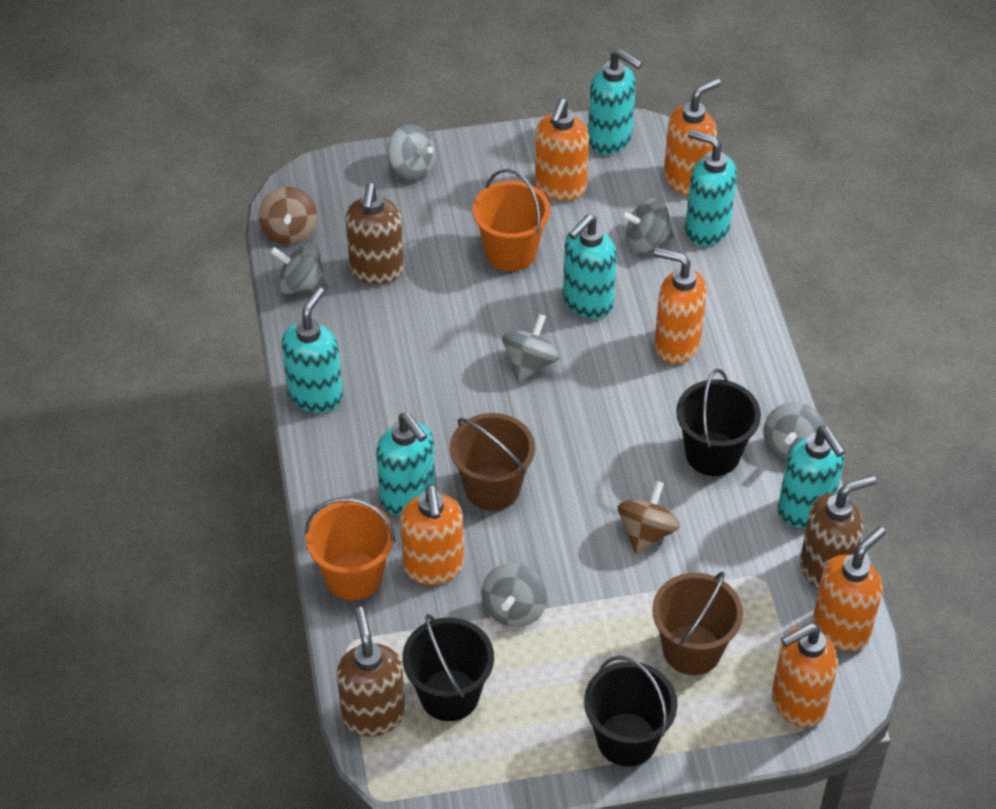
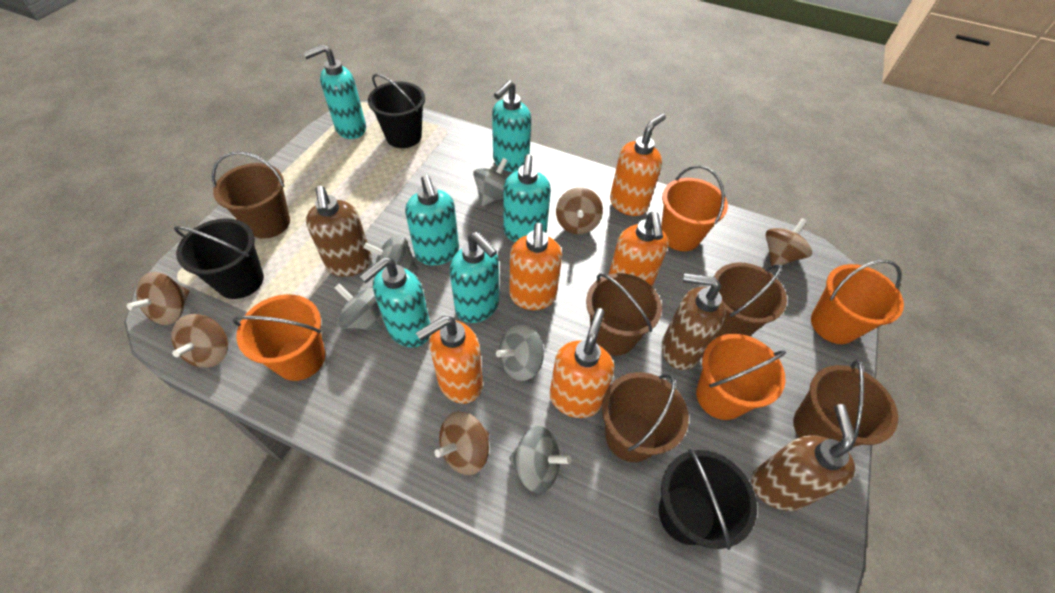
brown bucket: 2 -> 5
brown spinning top: 2 -> 5
grey spinning top: 6 -> 5
orange bucket: 2 -> 4
orange soap dispenser: 6 -> 5

